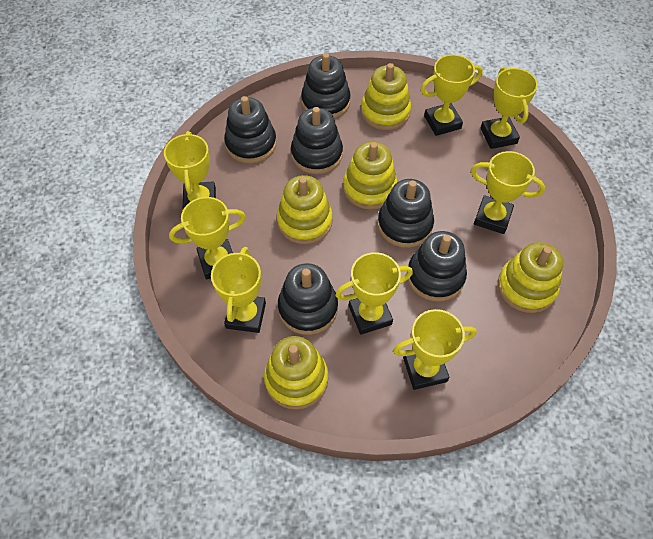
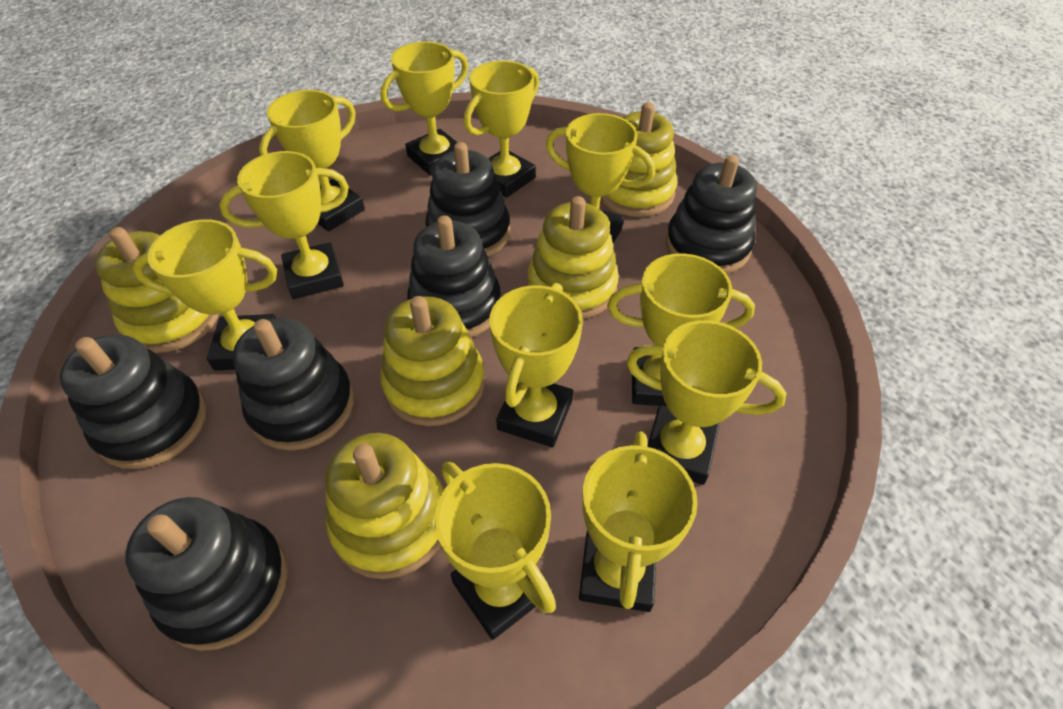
yellow trophy: 8 -> 11

